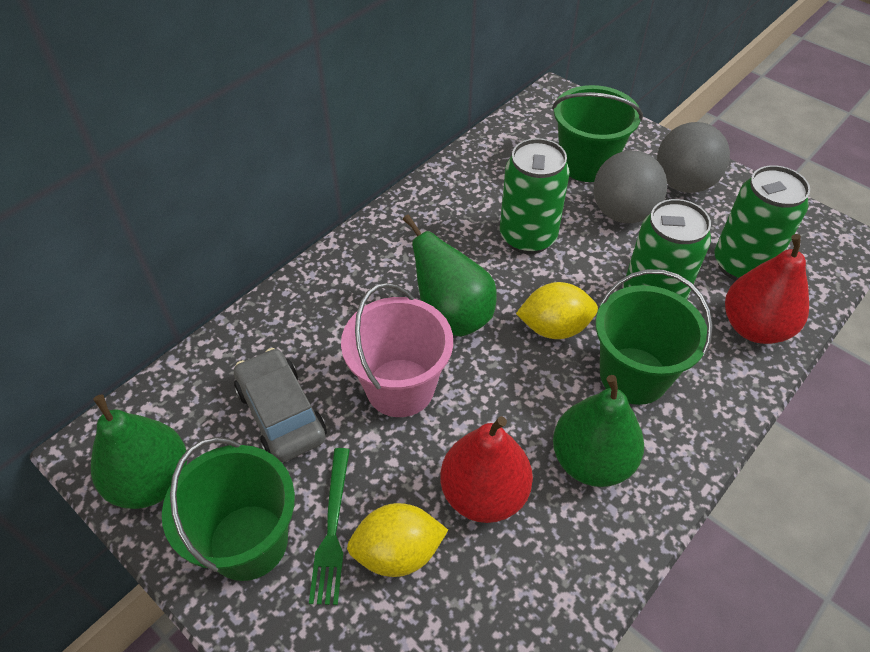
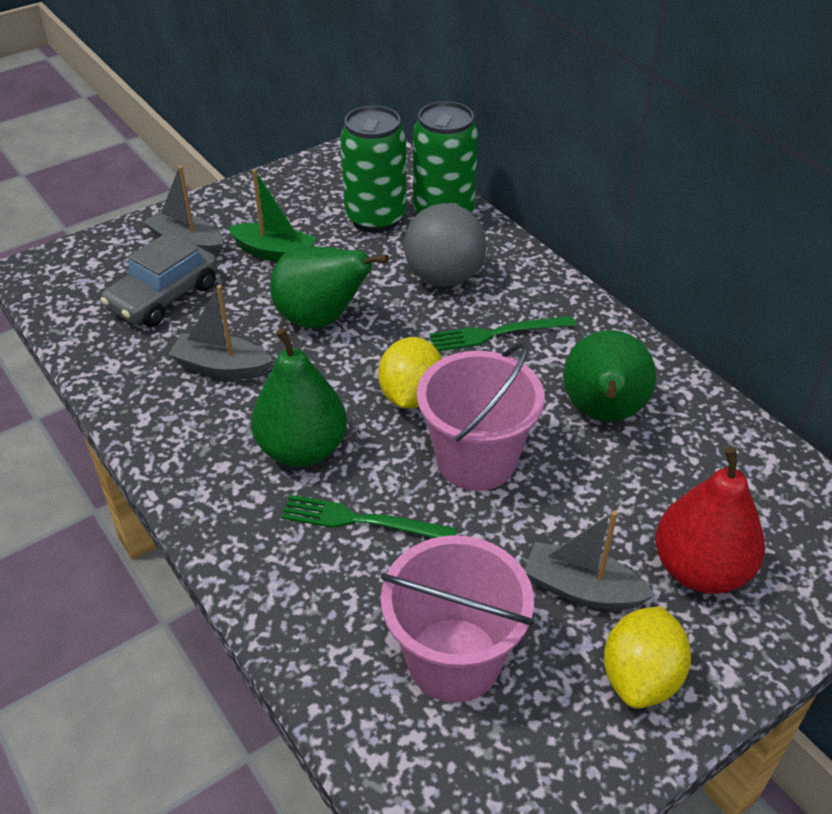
green boat: 0 -> 1
green bucket: 3 -> 0
green can: 3 -> 2
green fork: 1 -> 2
grey ball: 2 -> 1
grey boat: 0 -> 3
pink bucket: 1 -> 2
red pear: 2 -> 1

